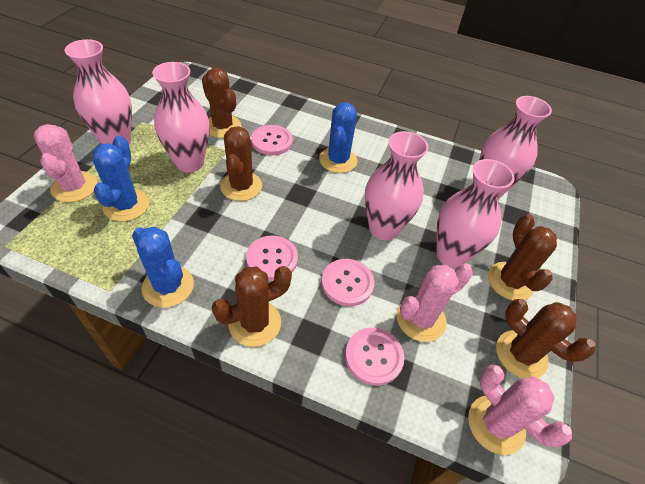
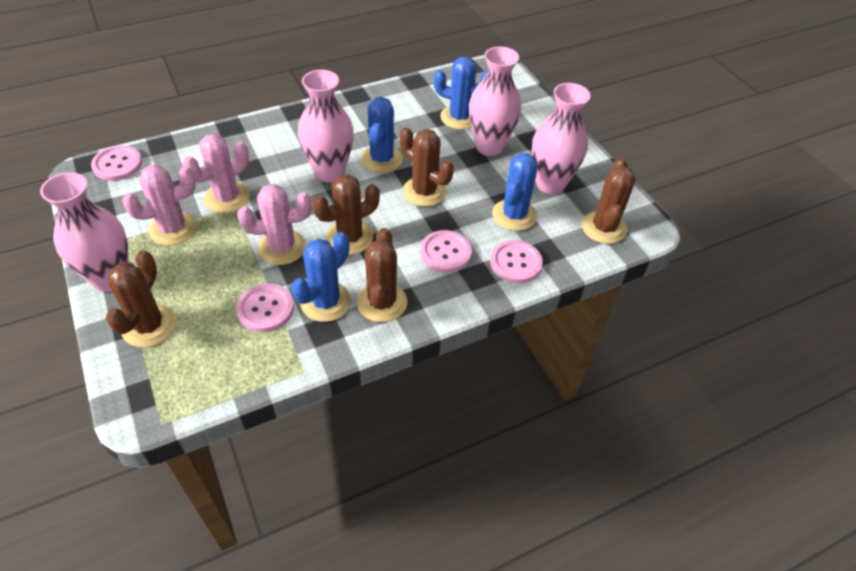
blue cactus: 3 -> 4
pink vase: 5 -> 4

